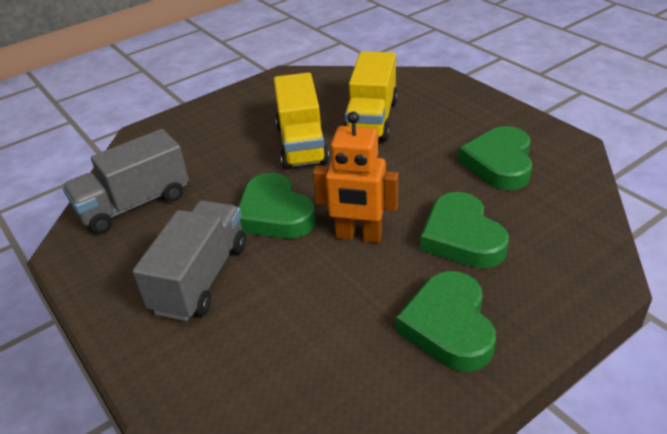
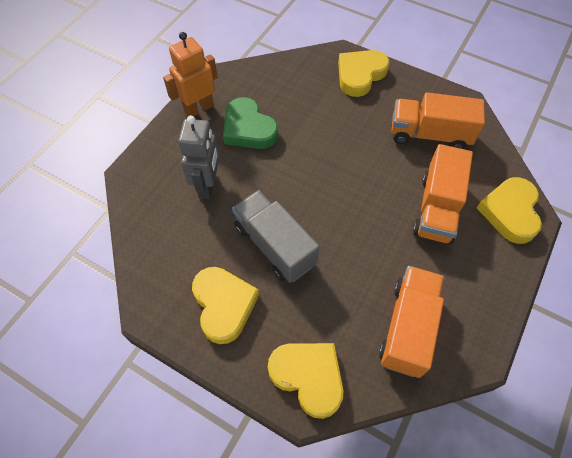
green heart: 4 -> 1
grey robot: 0 -> 1
grey truck: 2 -> 1
orange truck: 0 -> 3
yellow heart: 0 -> 4
yellow truck: 2 -> 0

